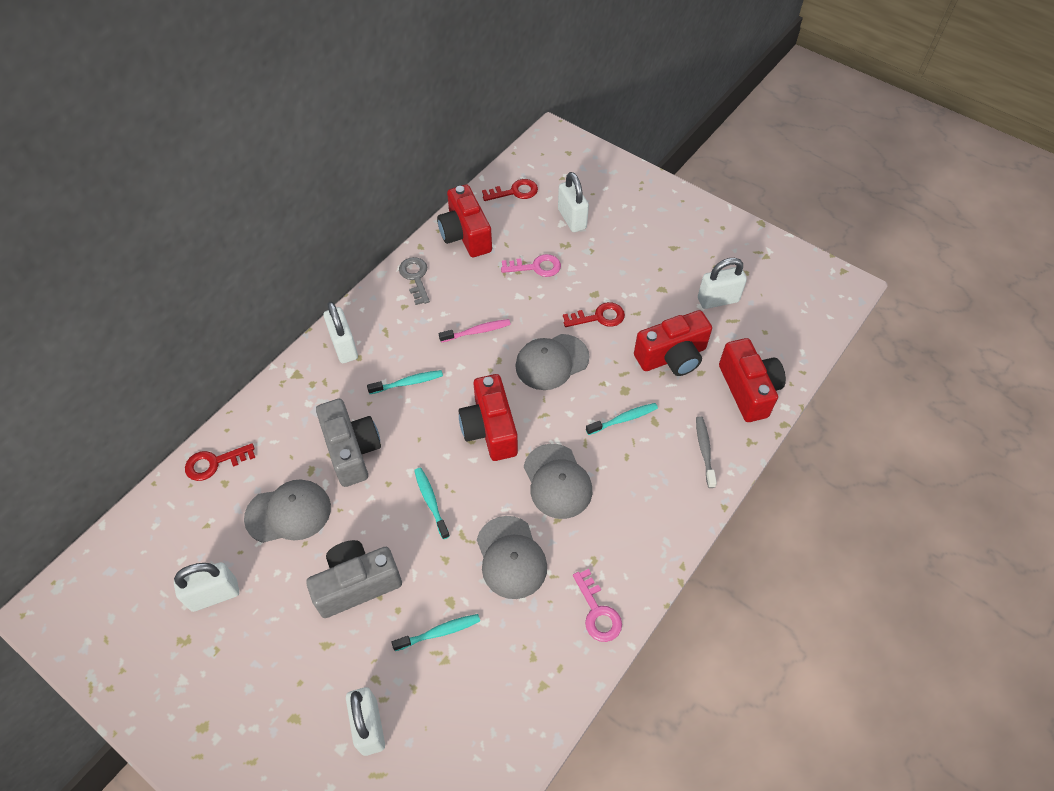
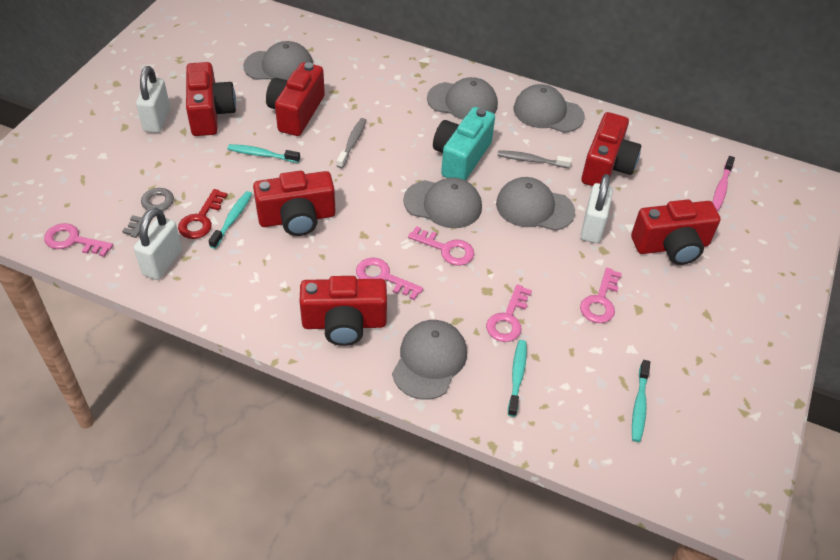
grey camera: 2 -> 0
grey cap: 4 -> 6
grey toothbrush: 1 -> 2
pink key: 2 -> 5
red camera: 4 -> 6
red key: 3 -> 1
turquoise camera: 0 -> 1
white padlock: 5 -> 3

